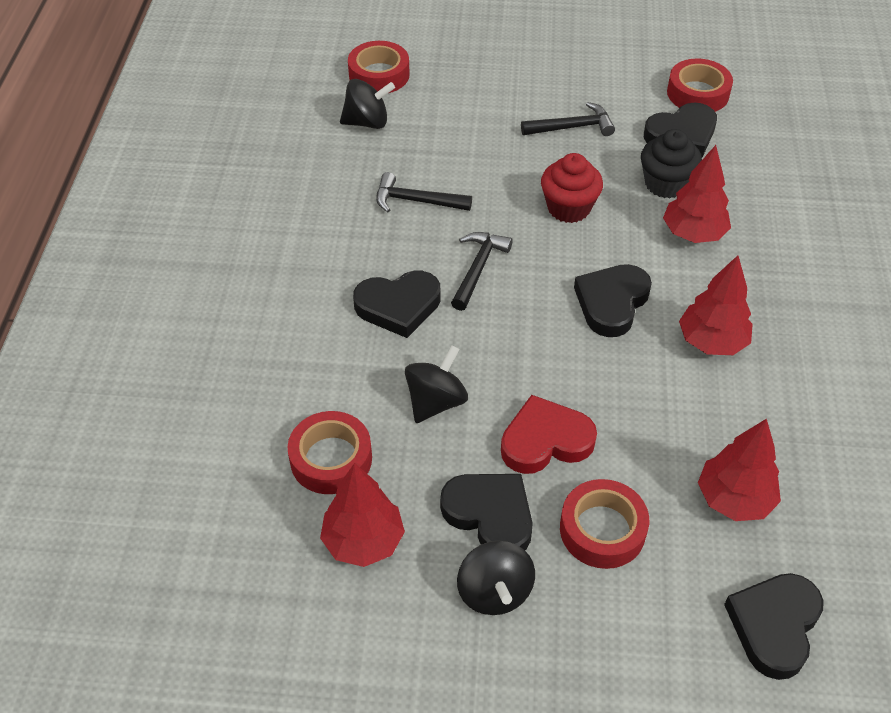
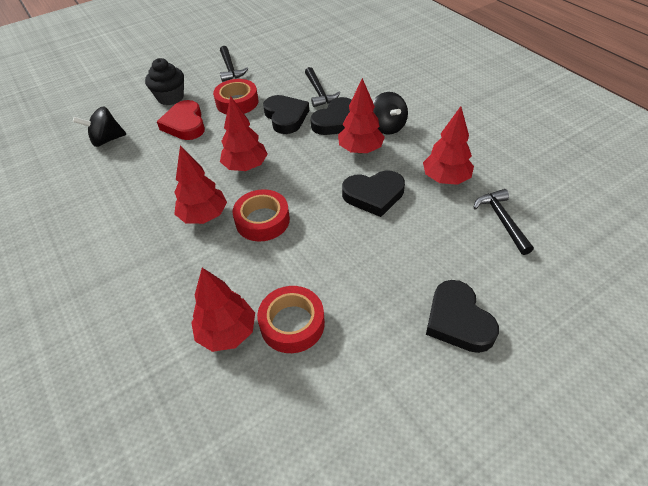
black heart: 5 -> 4
black spinning top: 3 -> 2
red cupcake: 1 -> 0
red tape: 4 -> 3
red tree: 4 -> 5

